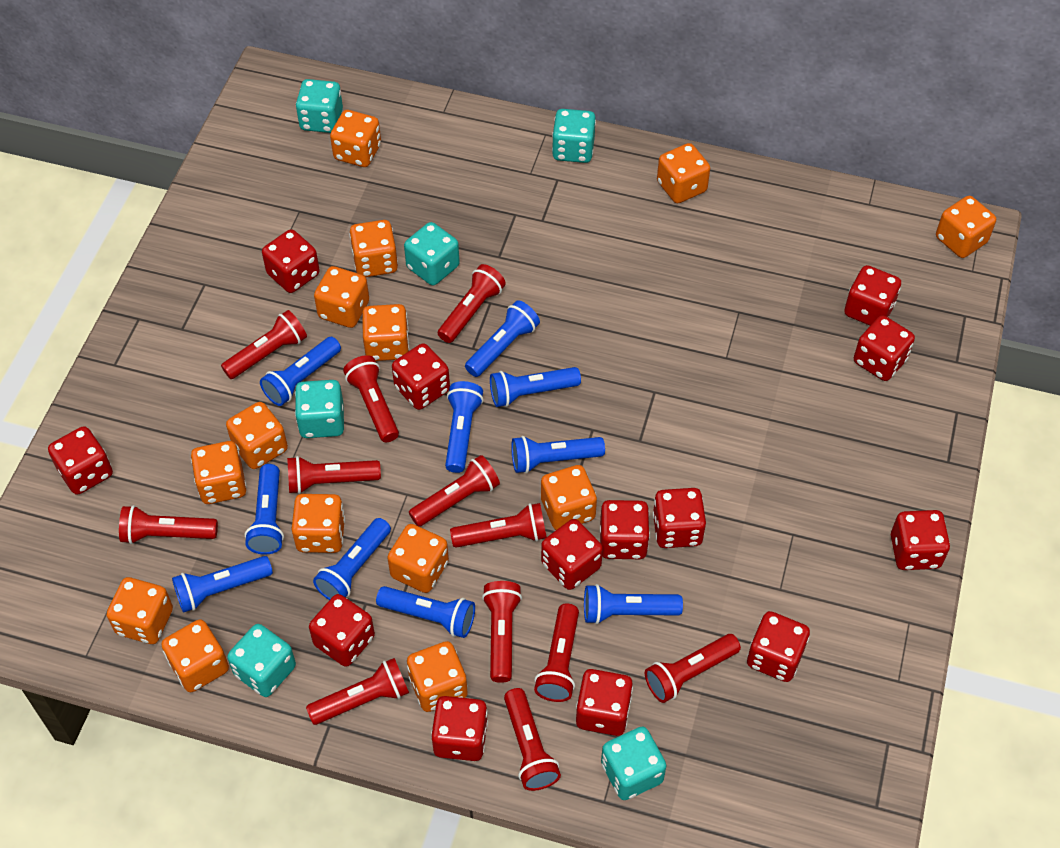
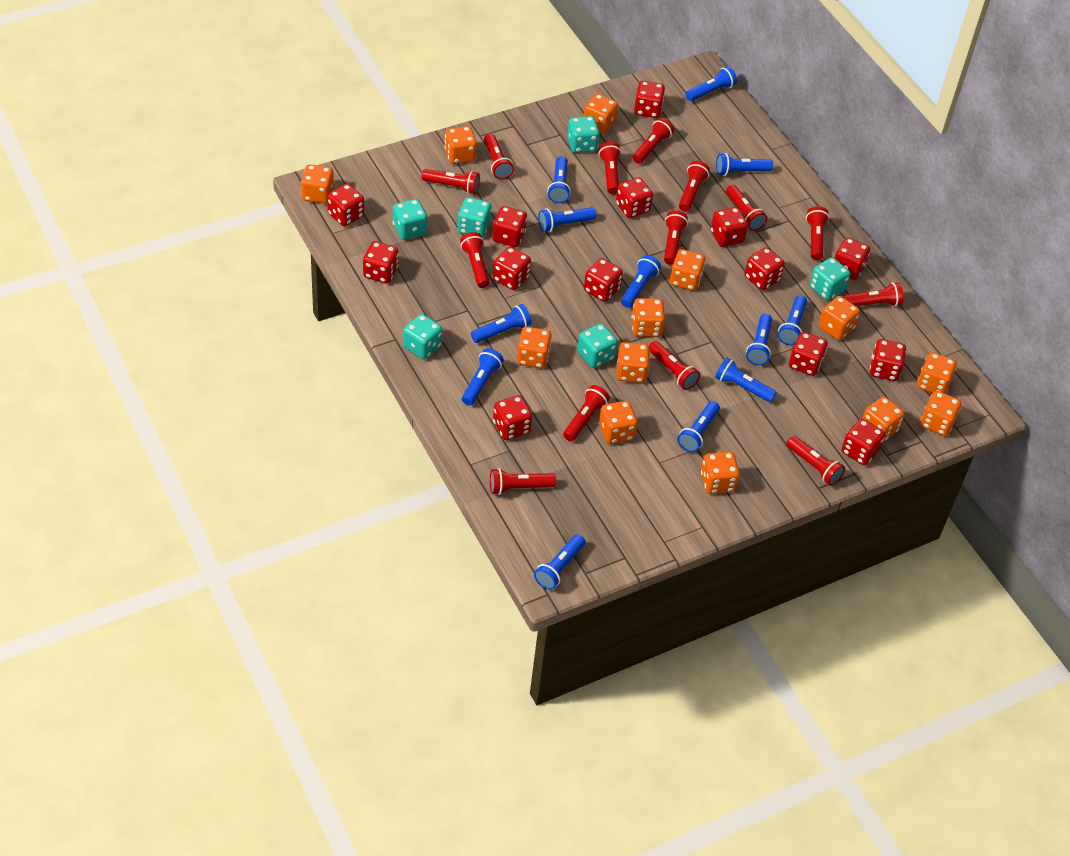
blue flashlight: 10 -> 12
orange dice: 14 -> 13
red dice: 13 -> 14
red flashlight: 12 -> 14

